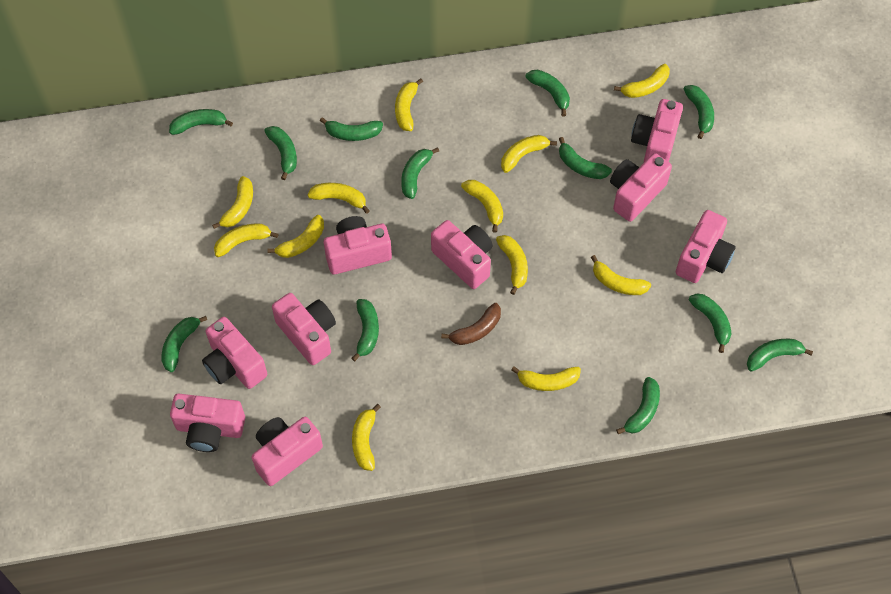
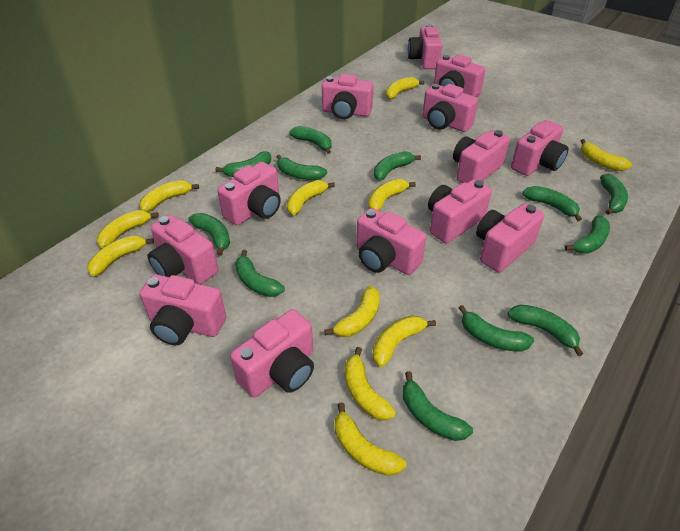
brown banana: 1 -> 0
pink camera: 9 -> 13
yellow banana: 12 -> 11

